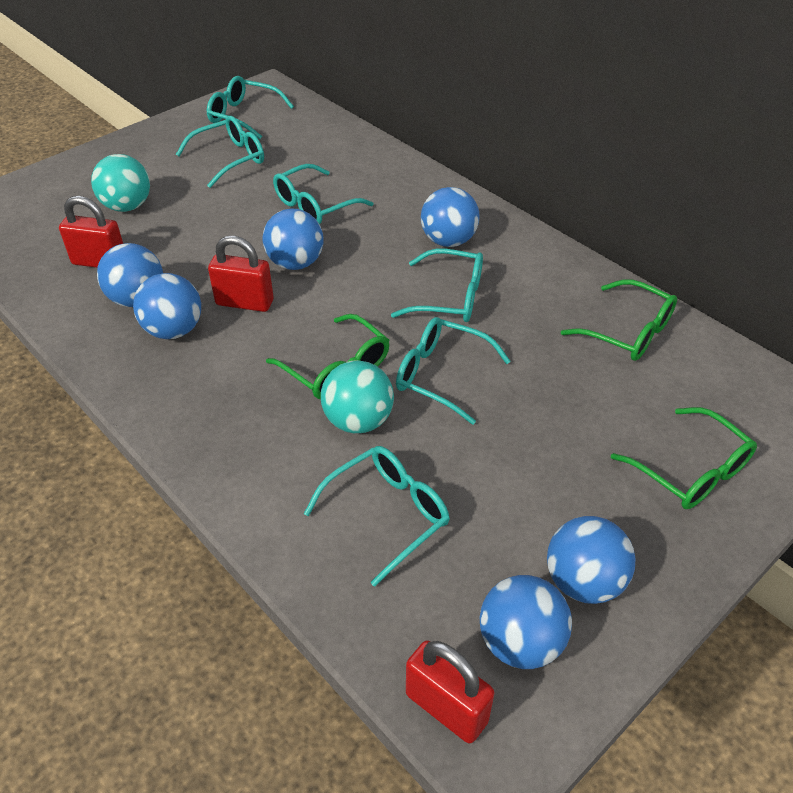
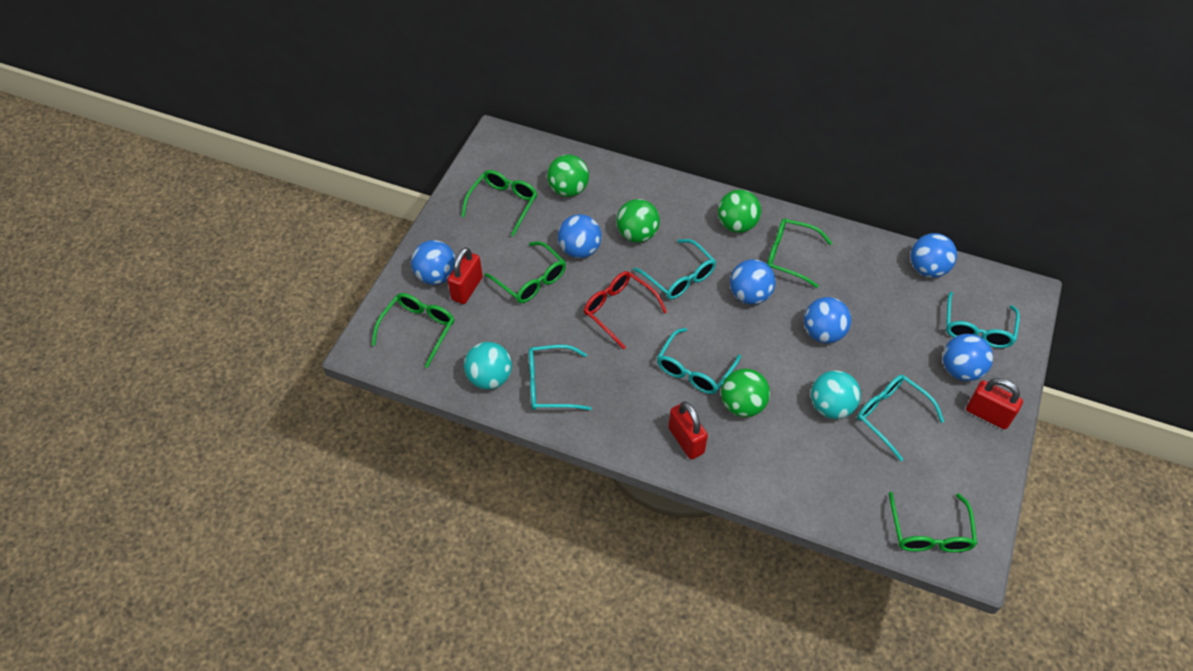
green ball: 0 -> 4
green glasses: 3 -> 5
red glasses: 0 -> 1
turquoise glasses: 6 -> 5

